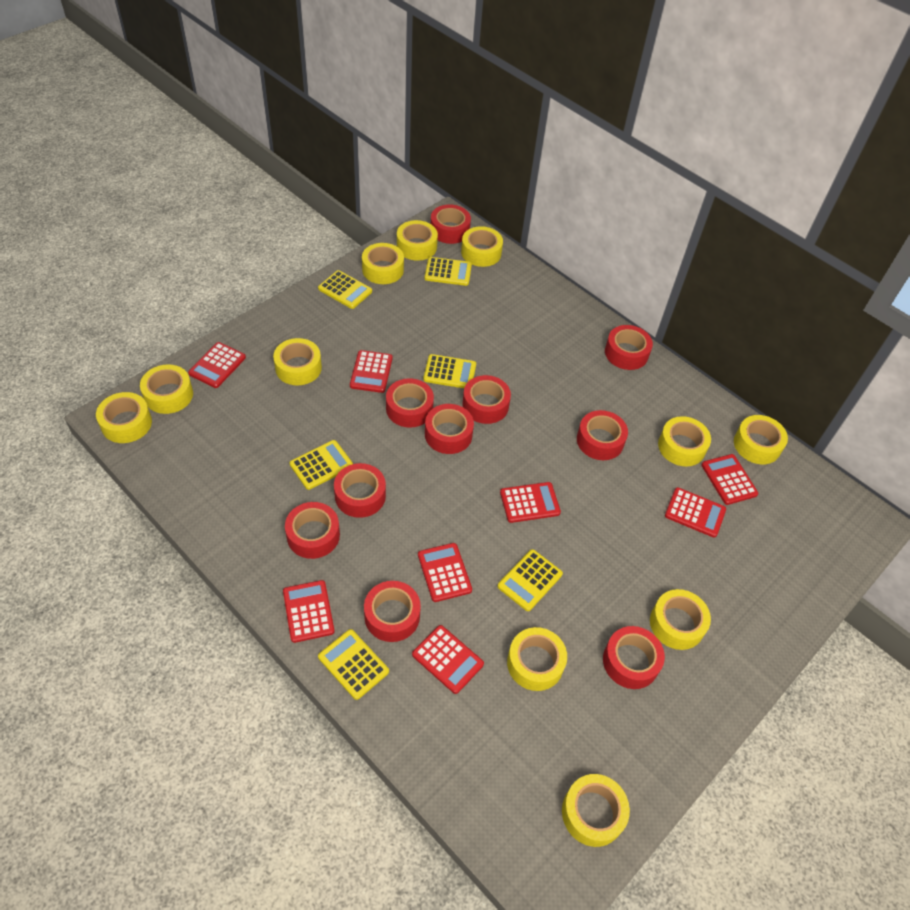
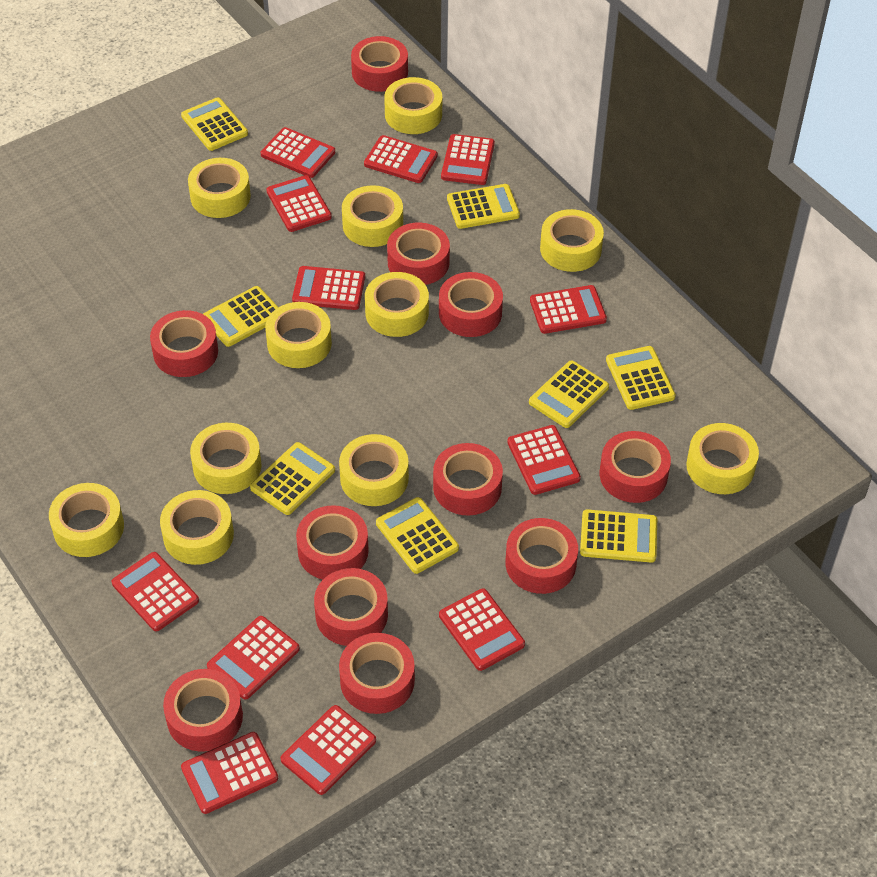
red calculator: 8 -> 12
red tape: 10 -> 11
yellow calculator: 6 -> 8

